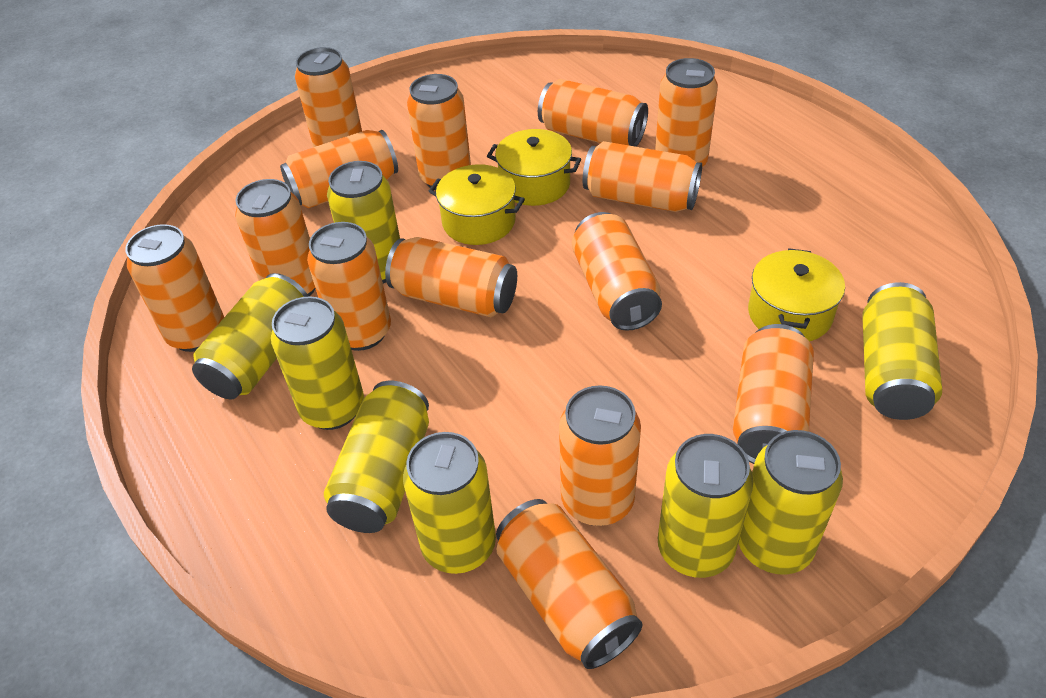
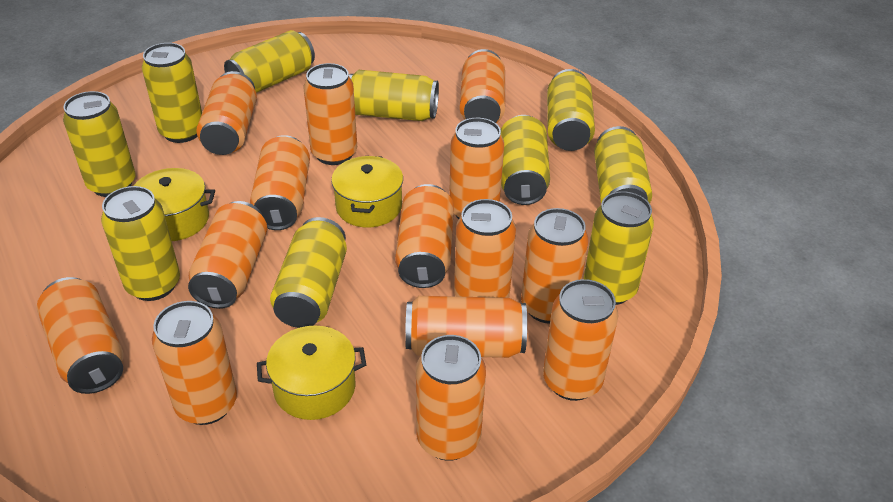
yellow can: 8 -> 10

